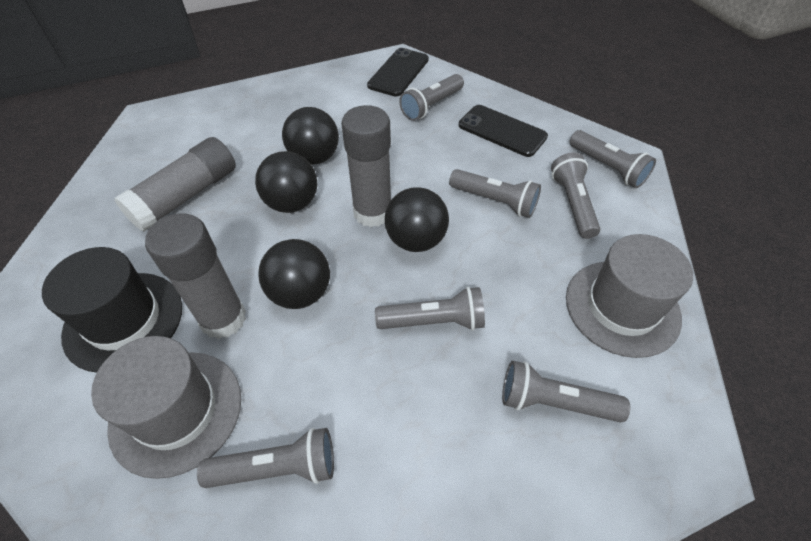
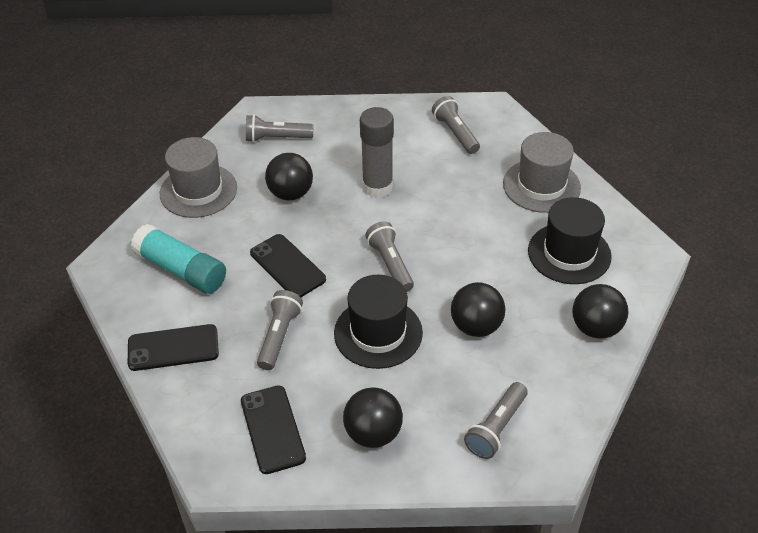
black hat: 1 -> 2
black phone: 2 -> 3
grey flashlight: 7 -> 5
grey glue stick: 3 -> 1
turquoise glue stick: 0 -> 1

